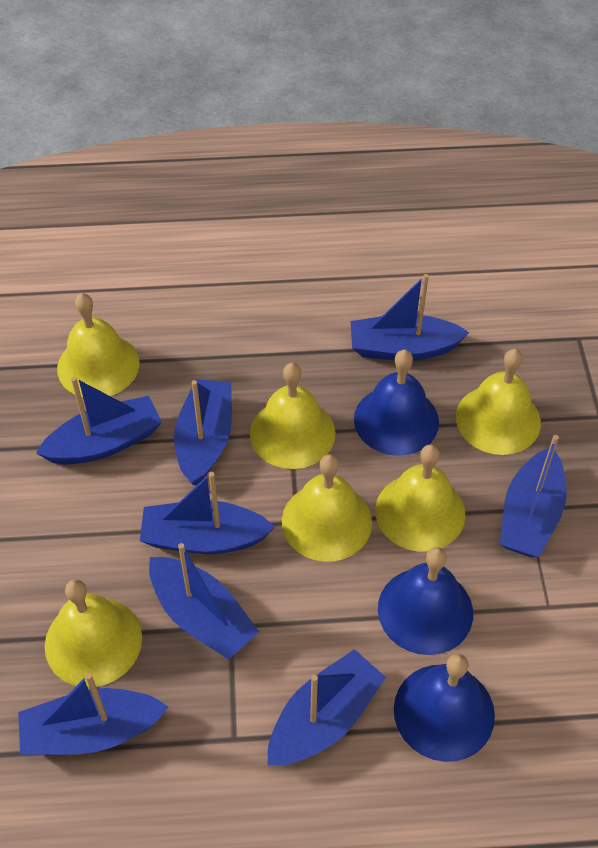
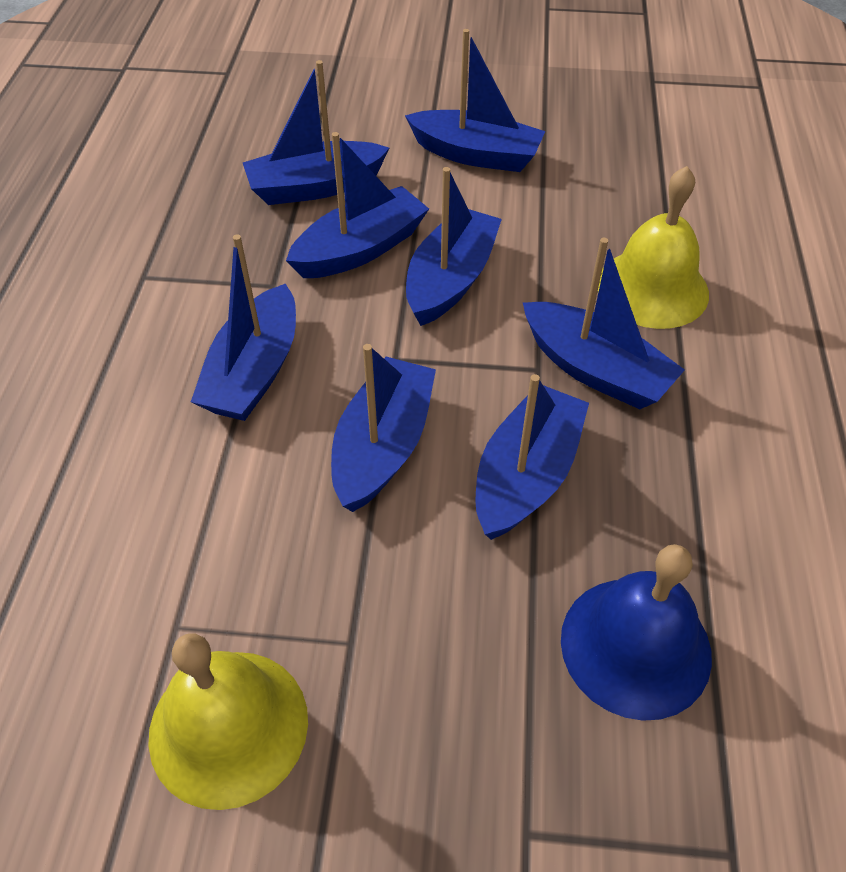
blue bell: 3 -> 1
yellow bell: 6 -> 2

